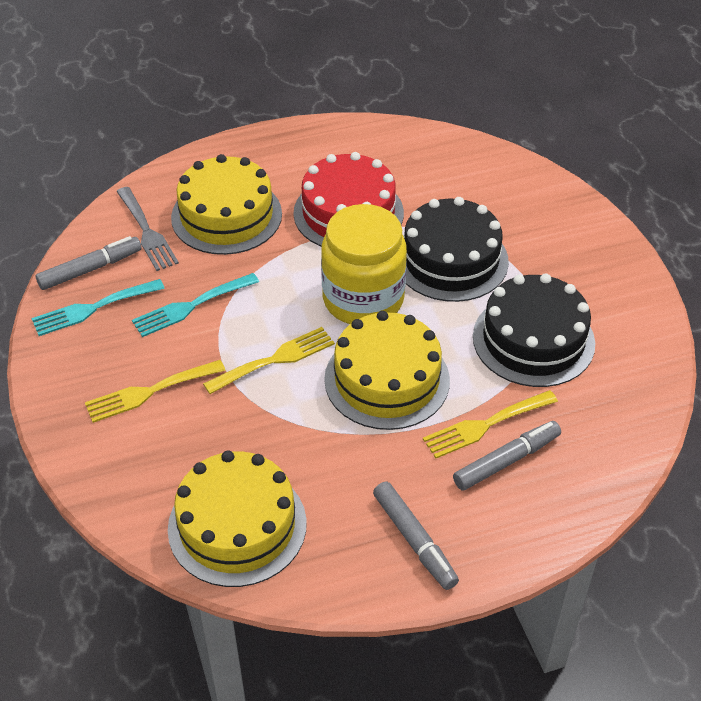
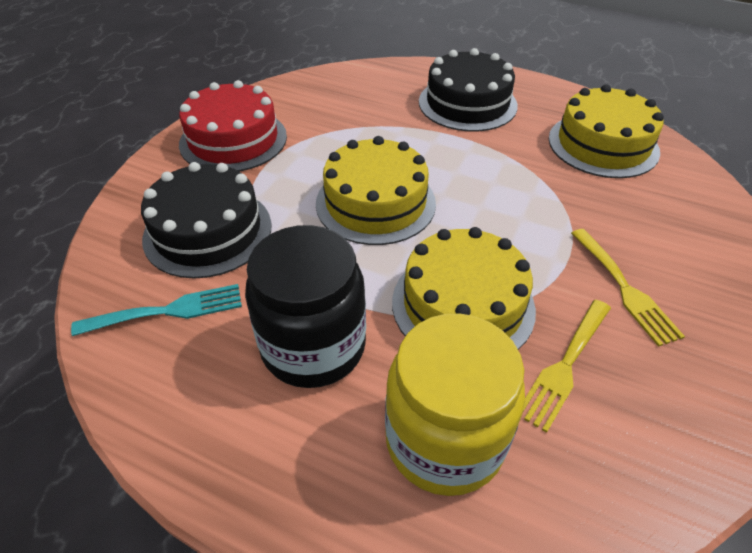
black jar: 0 -> 1
grey fork: 1 -> 0
grey marker: 3 -> 0
turquoise fork: 2 -> 1
yellow fork: 3 -> 2

